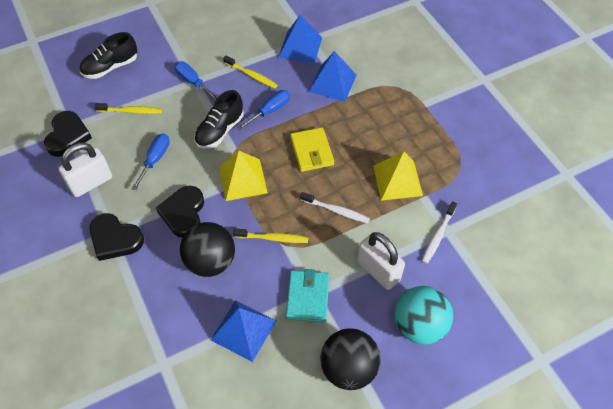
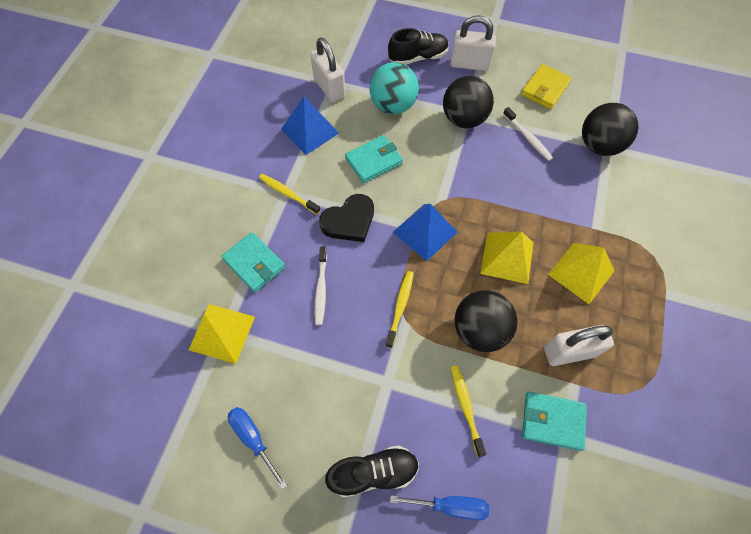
black ball: 2 -> 3
black heart: 3 -> 1
blue pyramid: 3 -> 2
blue screwdriver: 3 -> 2
turquoise wallet: 1 -> 3
white padlock: 2 -> 3
yellow pyramid: 2 -> 3

